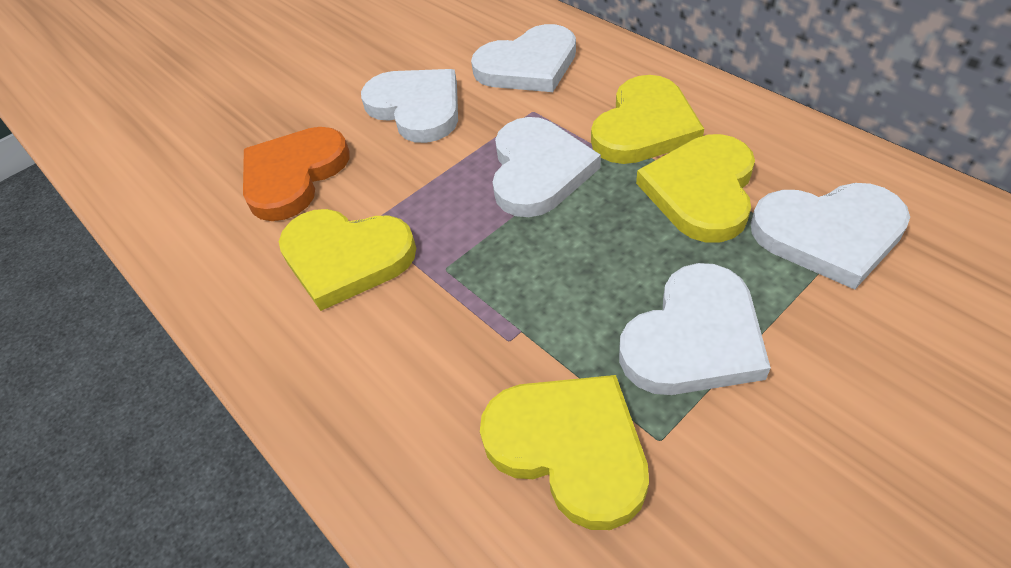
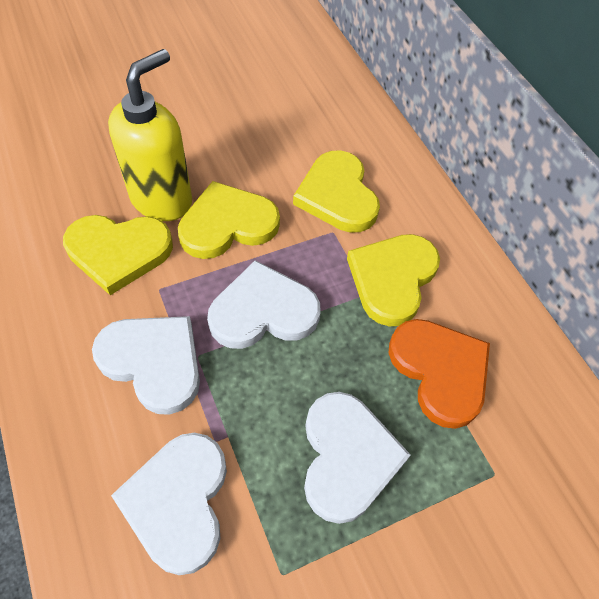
white heart: 5 -> 4
yellow soap dispenser: 0 -> 1

